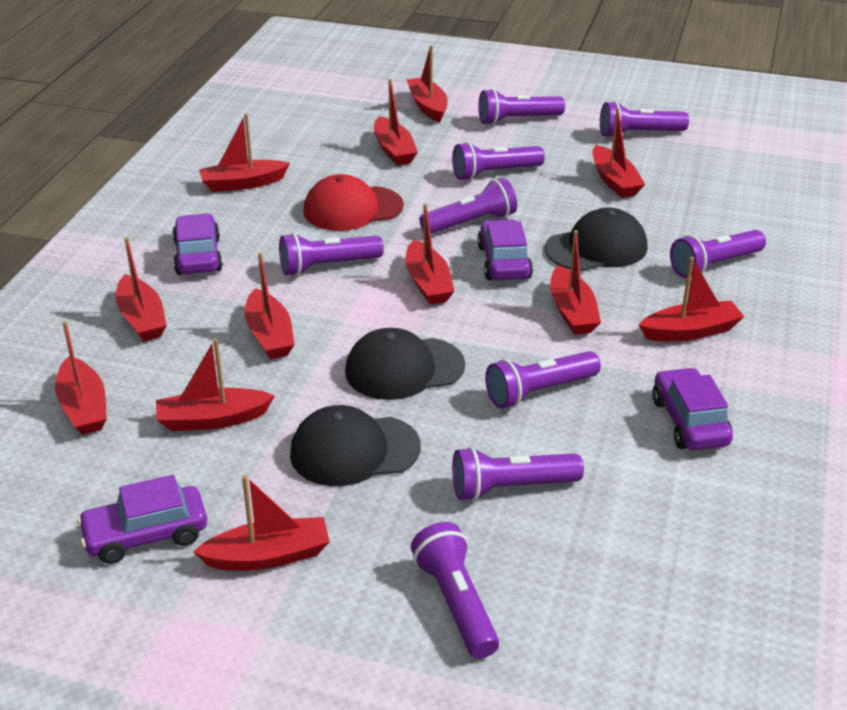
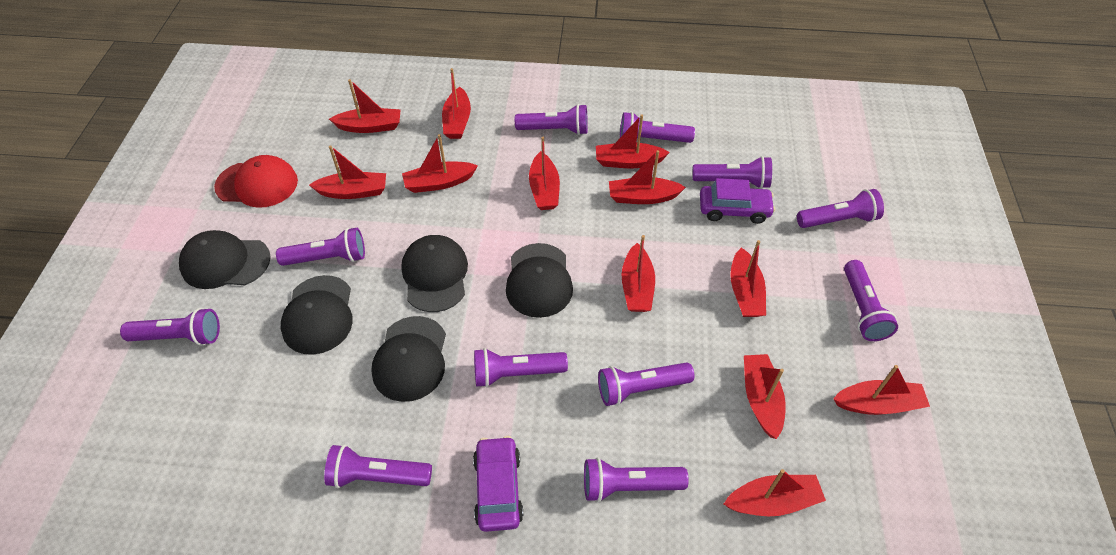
black cap: 3 -> 5
purple car: 4 -> 2
purple flashlight: 9 -> 11

